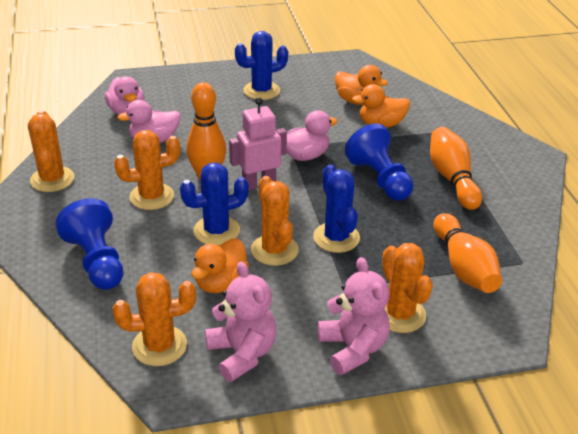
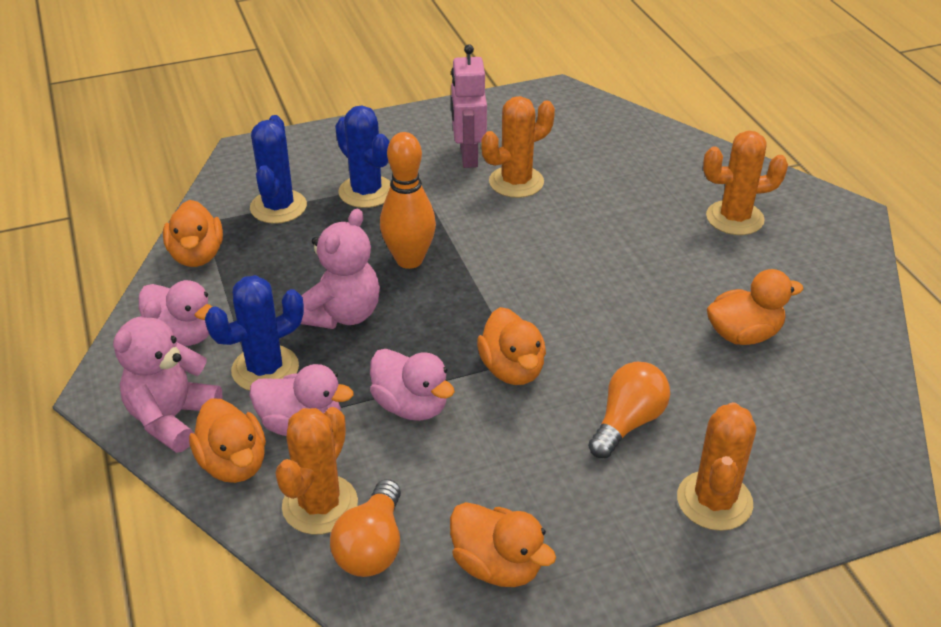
blue pawn: 2 -> 0
orange bowling pin: 3 -> 1
orange cactus: 5 -> 4
orange duck: 3 -> 5
orange light bulb: 0 -> 2

